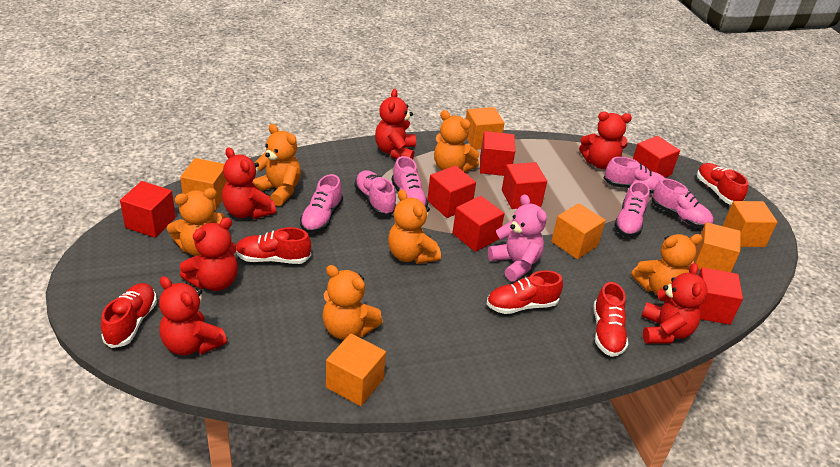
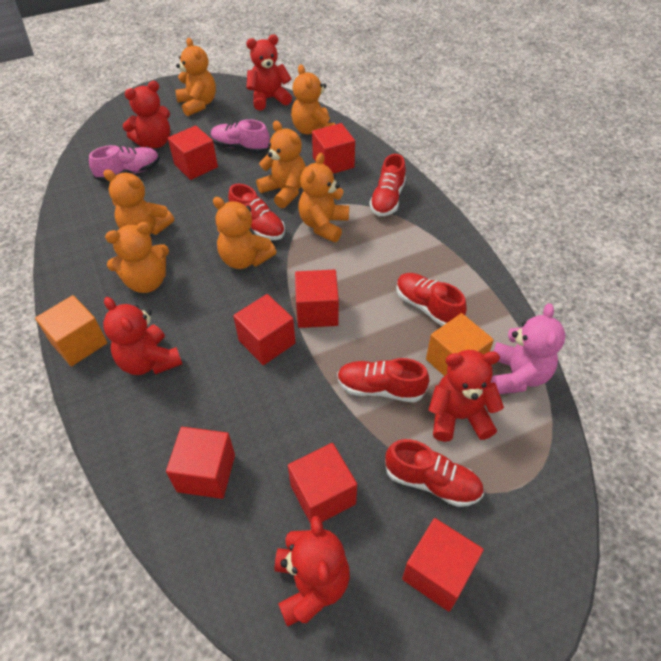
orange cube: 6 -> 2
orange teddy bear: 6 -> 7
pink shoe: 6 -> 2
red teddy bear: 6 -> 5

